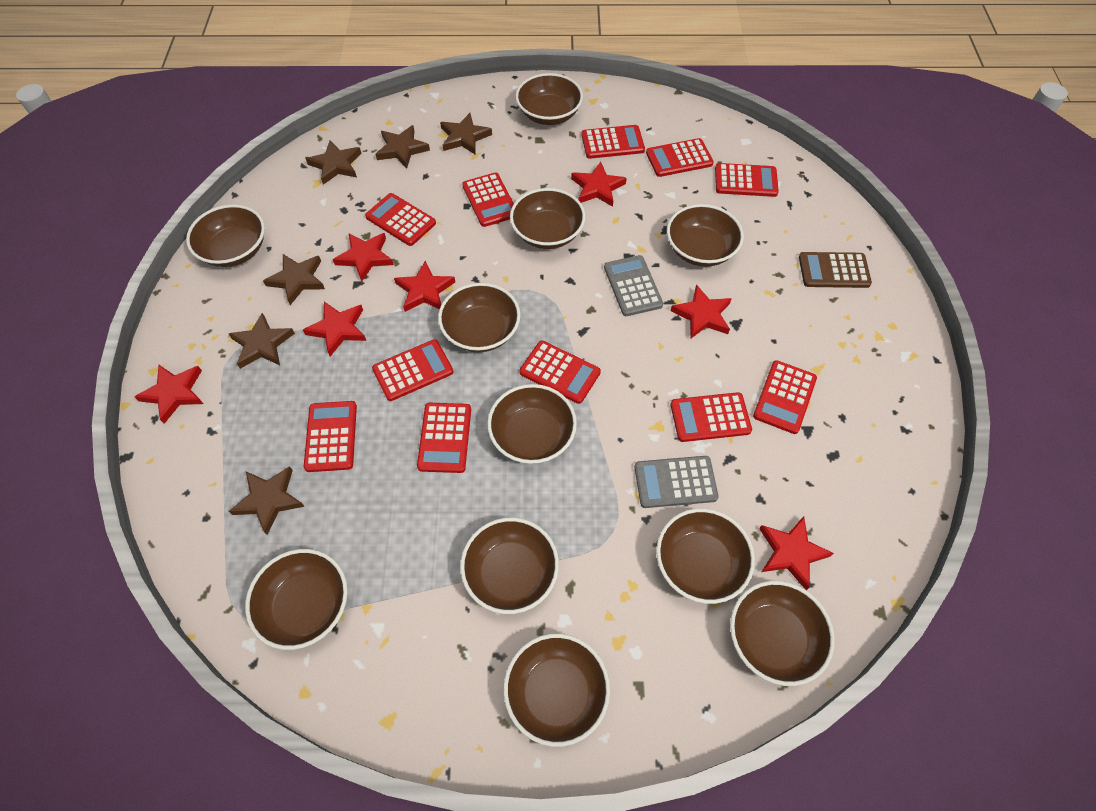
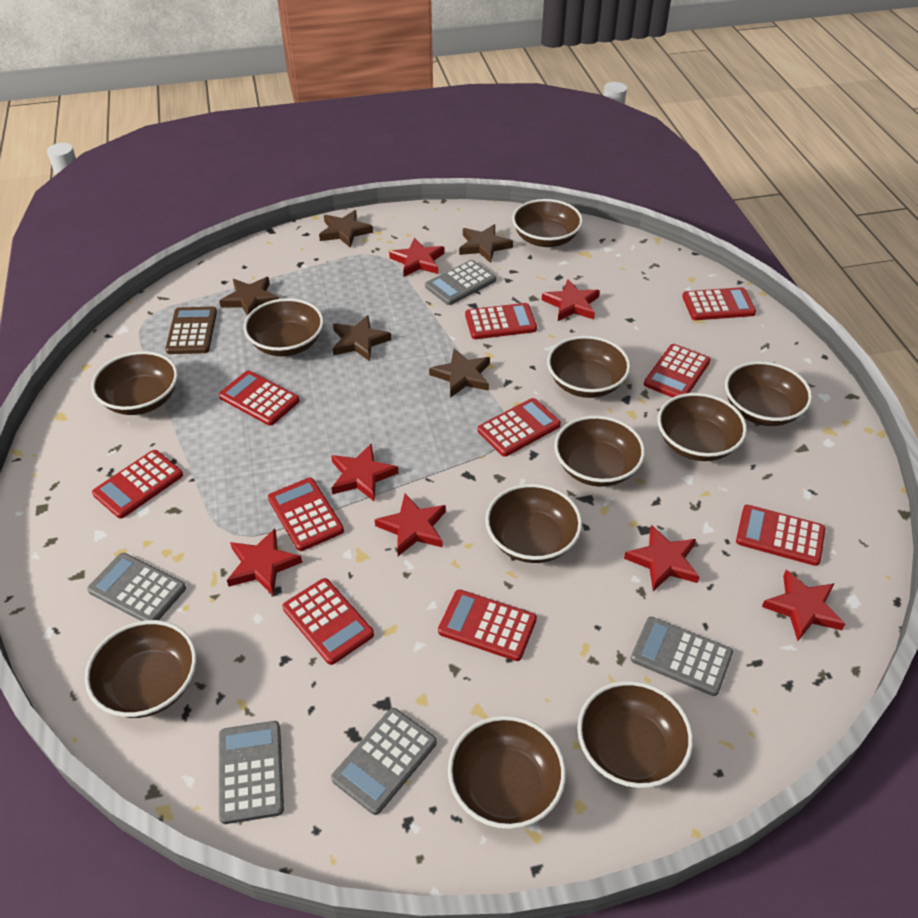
brown star: 6 -> 5
grey calculator: 2 -> 5
red calculator: 11 -> 10

